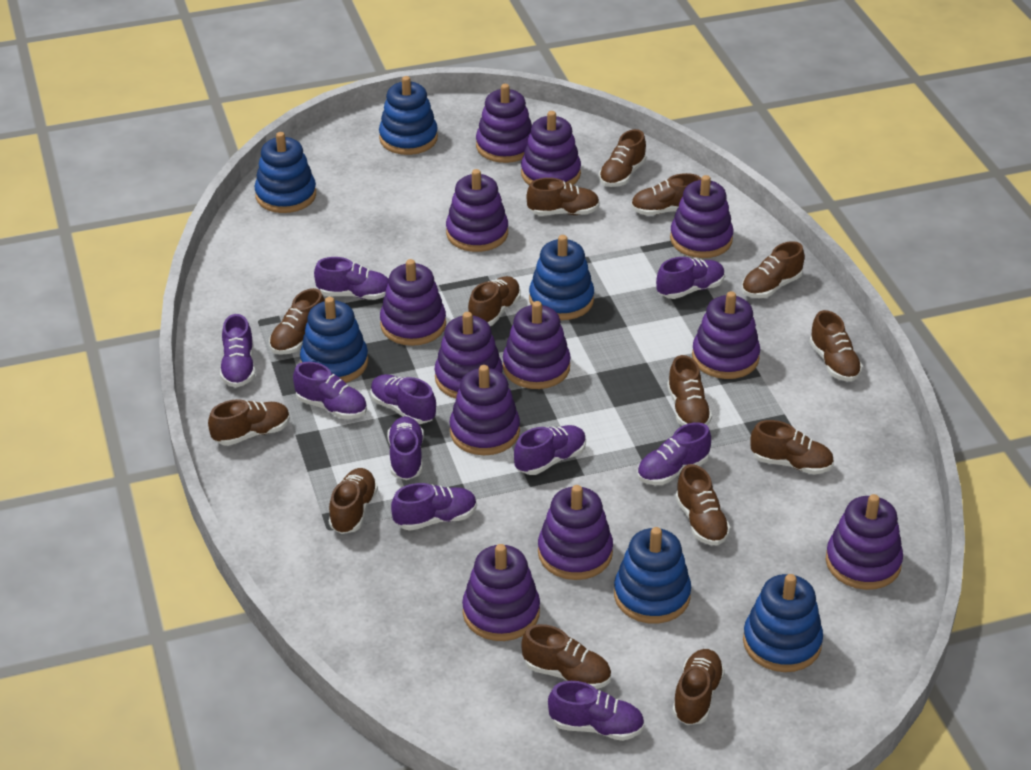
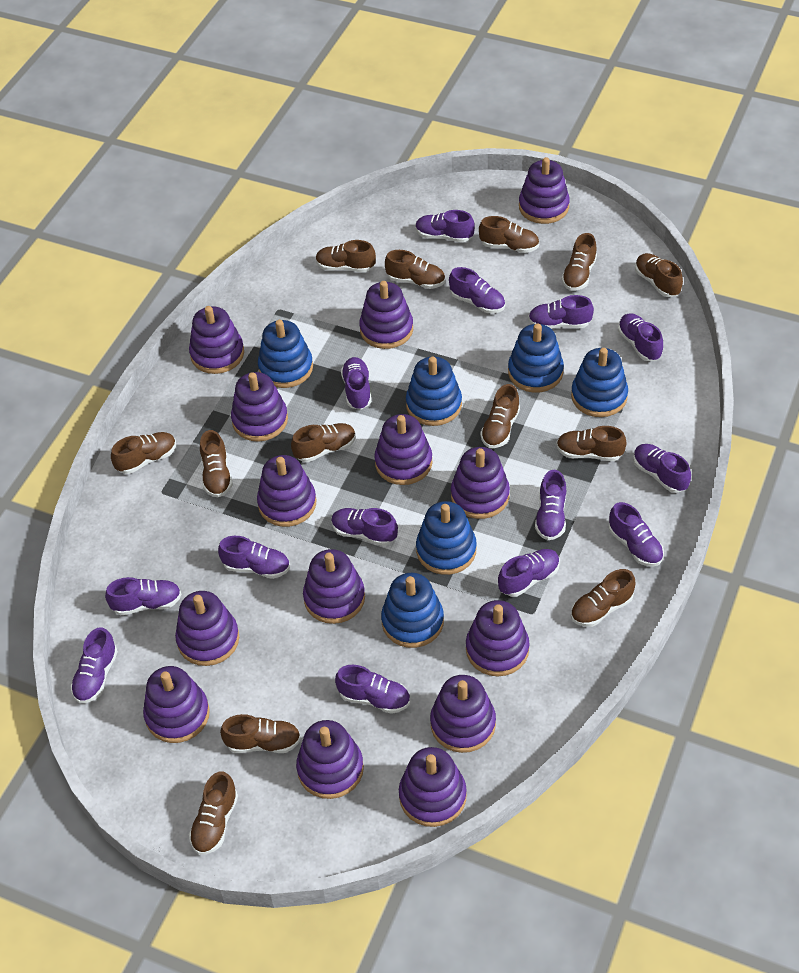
brown shoe: 14 -> 13
purple shoe: 10 -> 14
purple stacking toy: 12 -> 14

